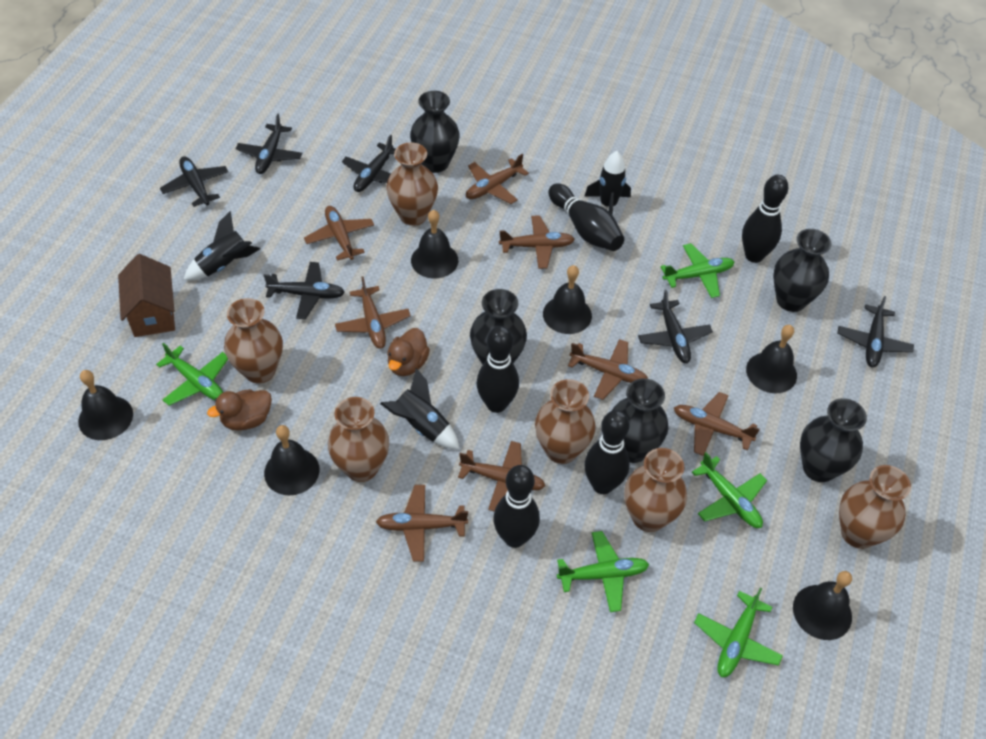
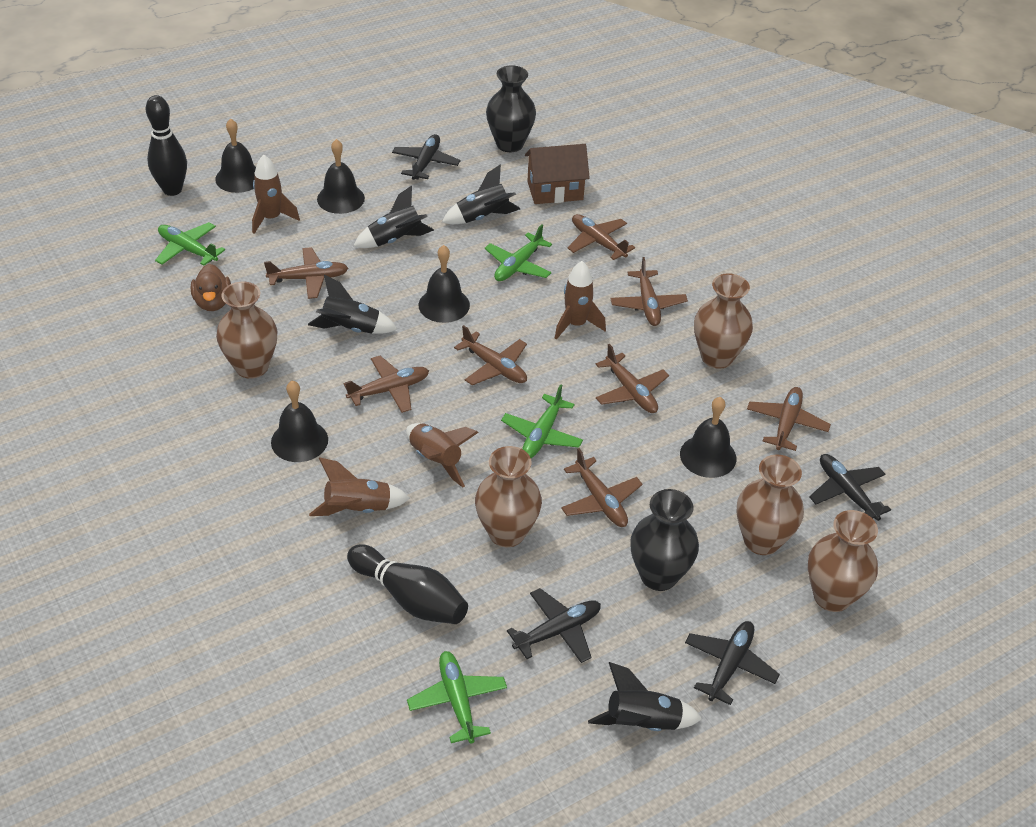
black bell: 6 -> 5
black bowling pin: 5 -> 2
black plane: 6 -> 4
black rocket: 3 -> 4
black vase: 5 -> 2
brown duck: 2 -> 1
brown rocket: 0 -> 4
brown vase: 6 -> 5
green plane: 5 -> 4

